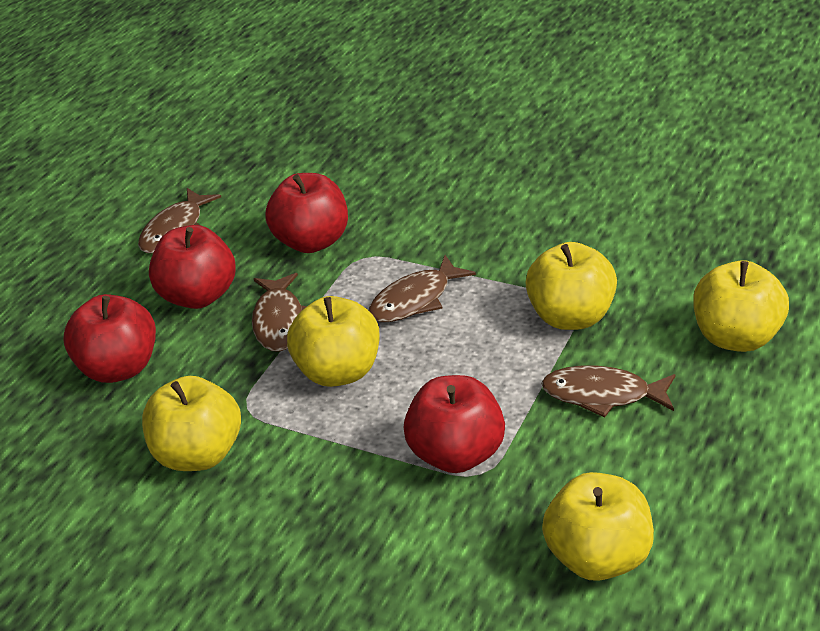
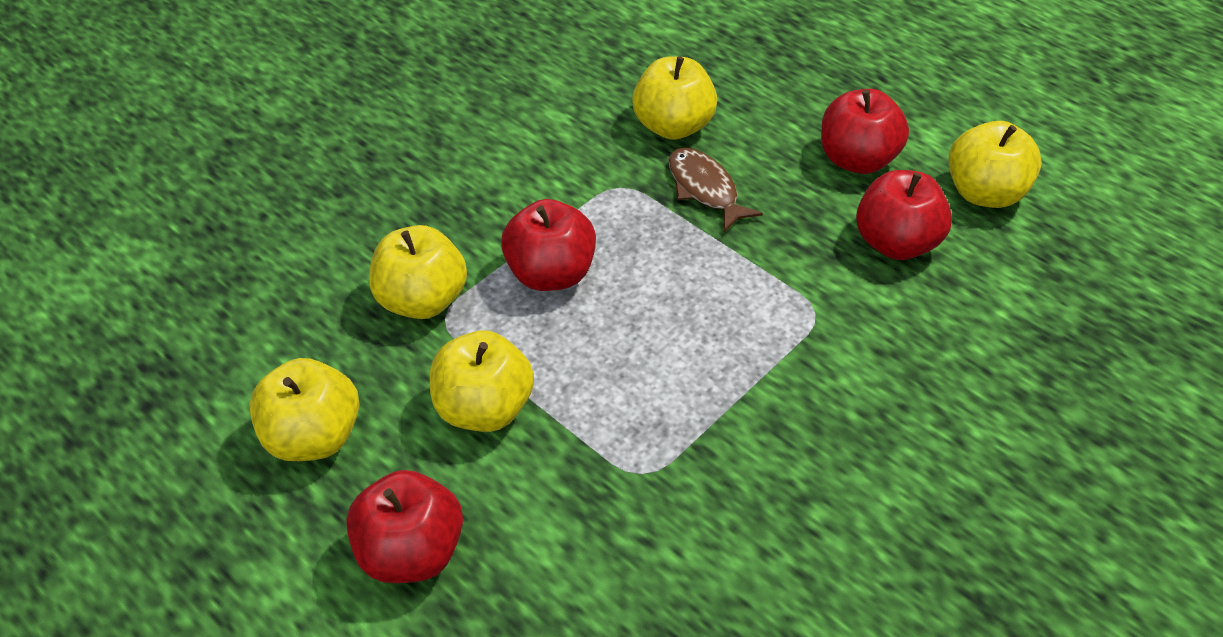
brown fish: 4 -> 1

